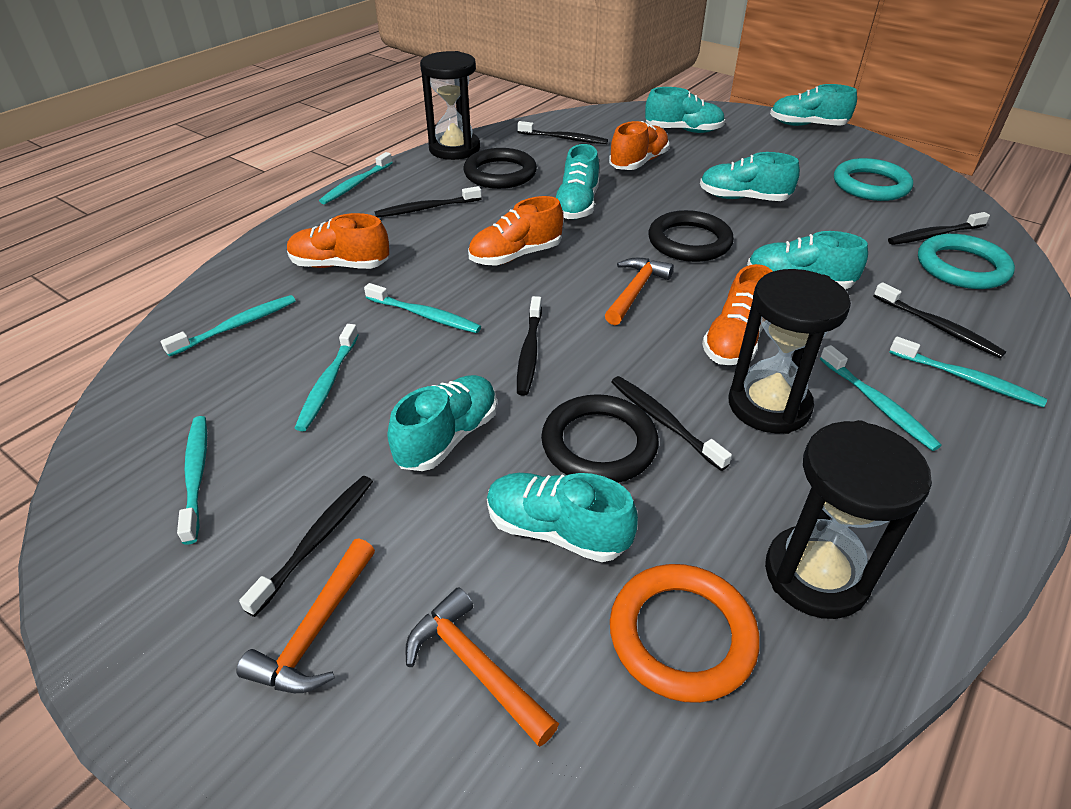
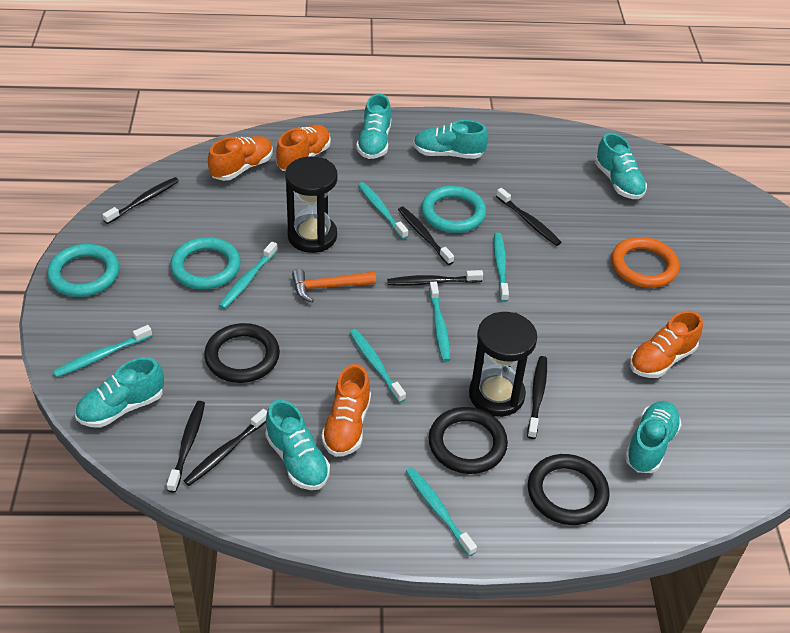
black hourglass: 3 -> 2
orange hammer: 3 -> 1
turquoise ring: 2 -> 3
turquoise shoe: 7 -> 6

